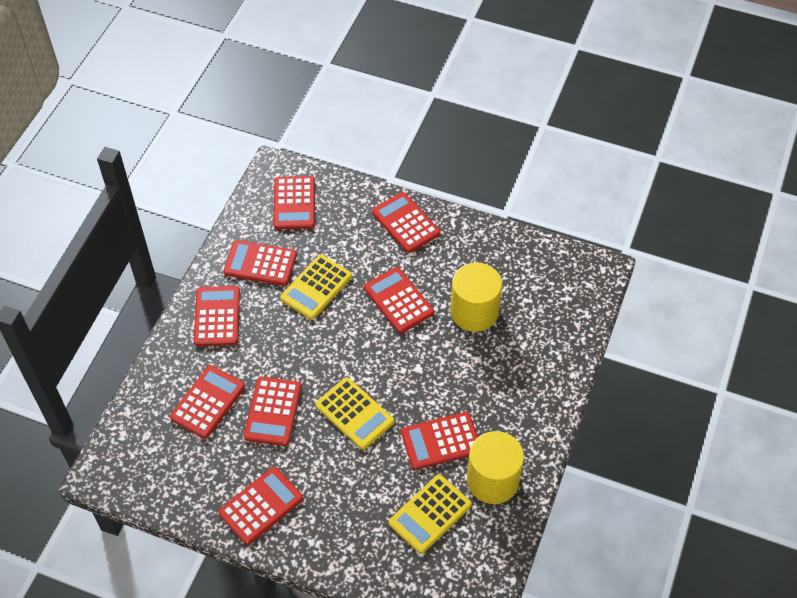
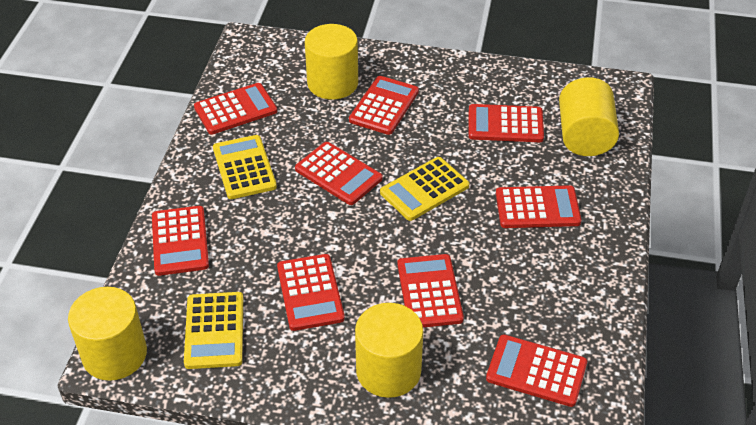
yellow cylinder: 2 -> 4

